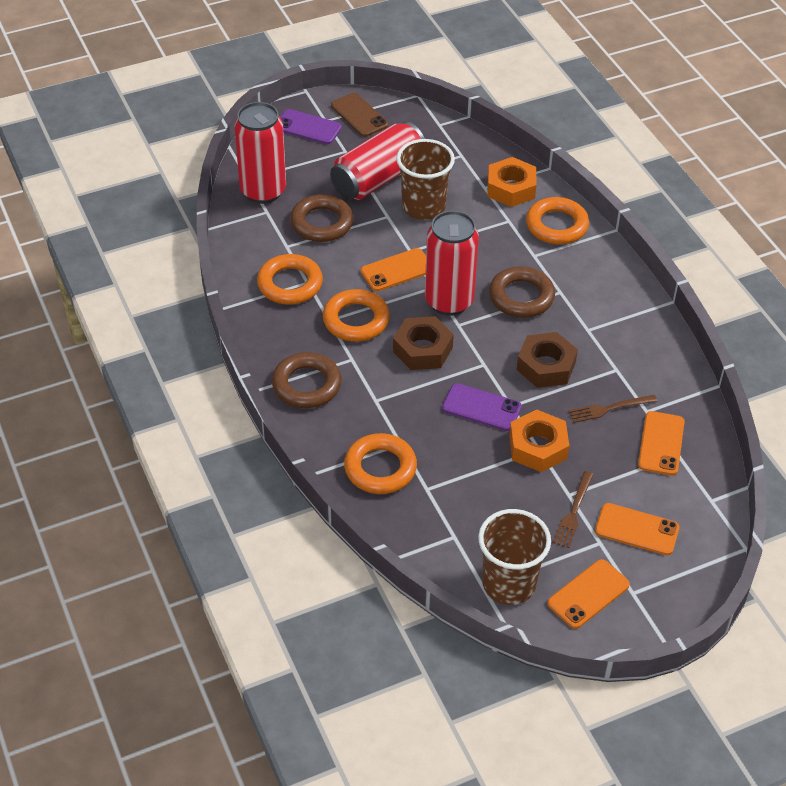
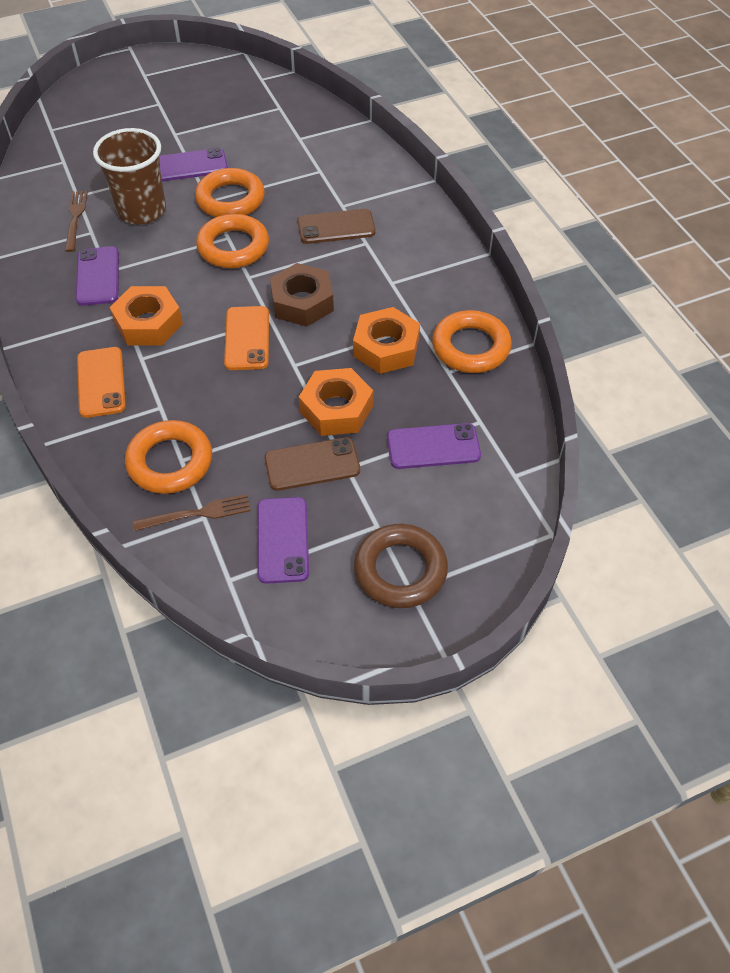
brown cup: 2 -> 1
brown nut: 2 -> 1
brown phone: 1 -> 2
brown ring: 3 -> 1
orange nut: 2 -> 3
orange phone: 4 -> 2
purple phone: 2 -> 4
red can: 3 -> 0

